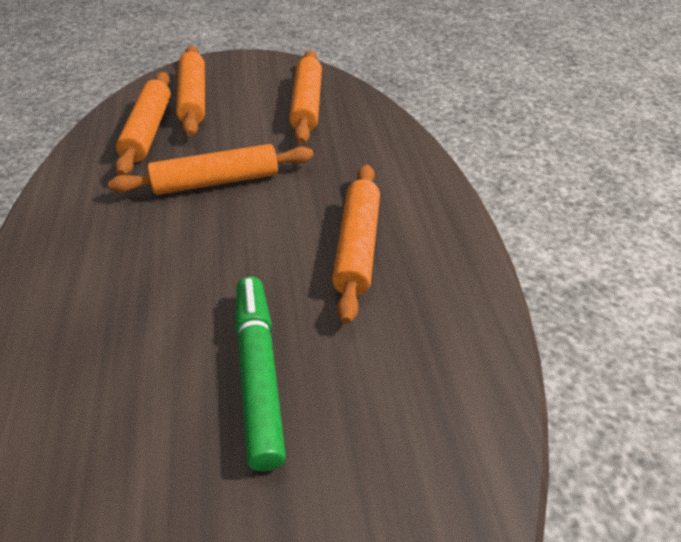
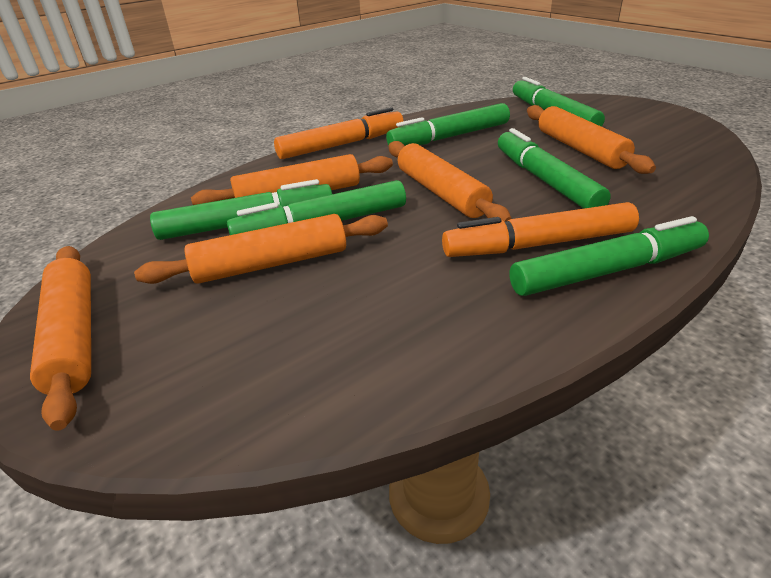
green marker: 1 -> 6
orange marker: 0 -> 2

